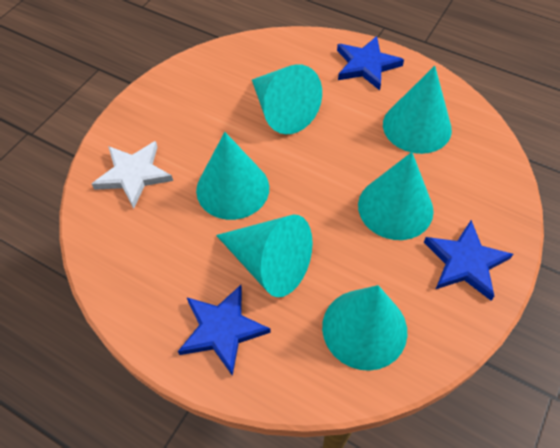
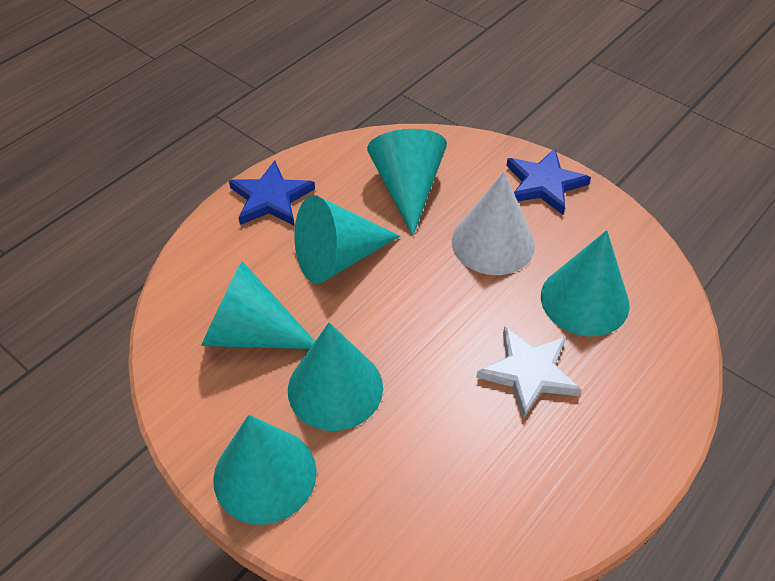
blue star: 3 -> 2
white cone: 0 -> 1

